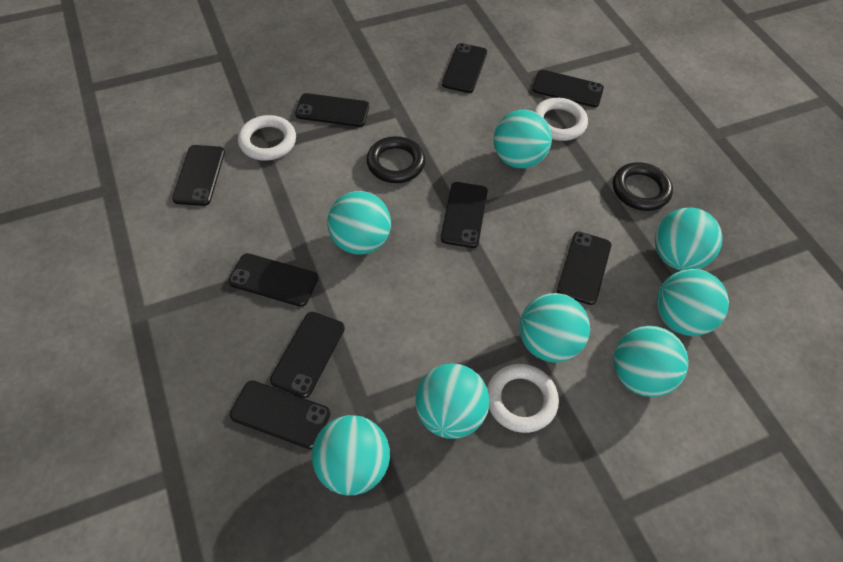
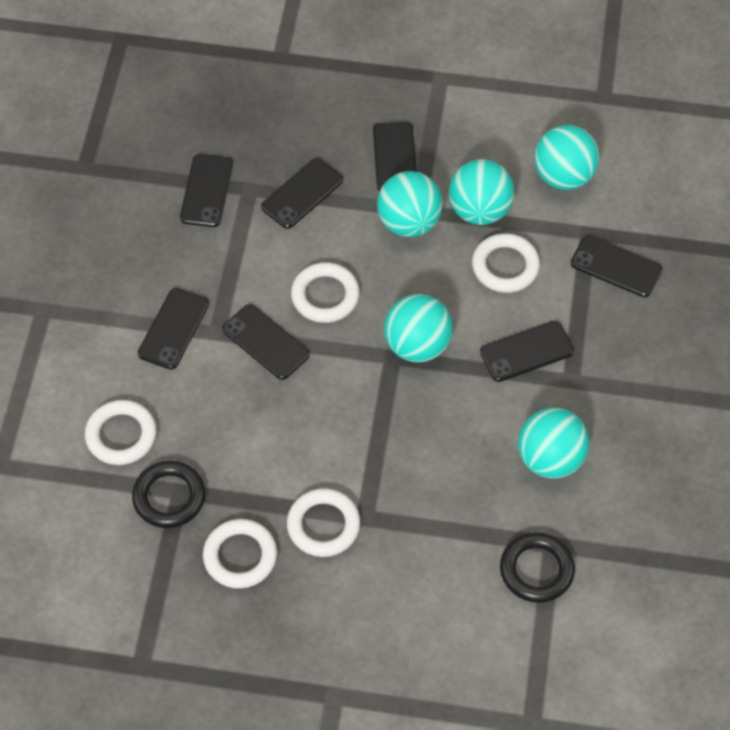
black phone: 9 -> 7
turquoise ball: 8 -> 5
white ring: 3 -> 5

